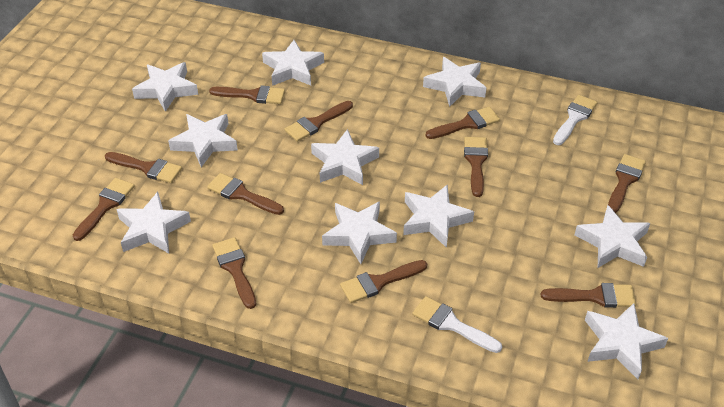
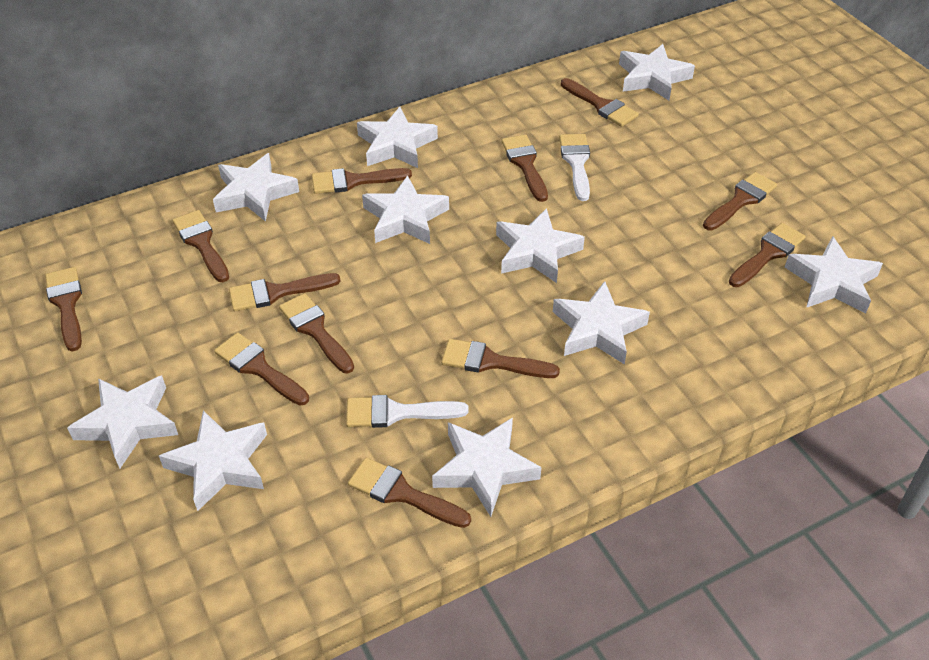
brown brush: 11 -> 12

